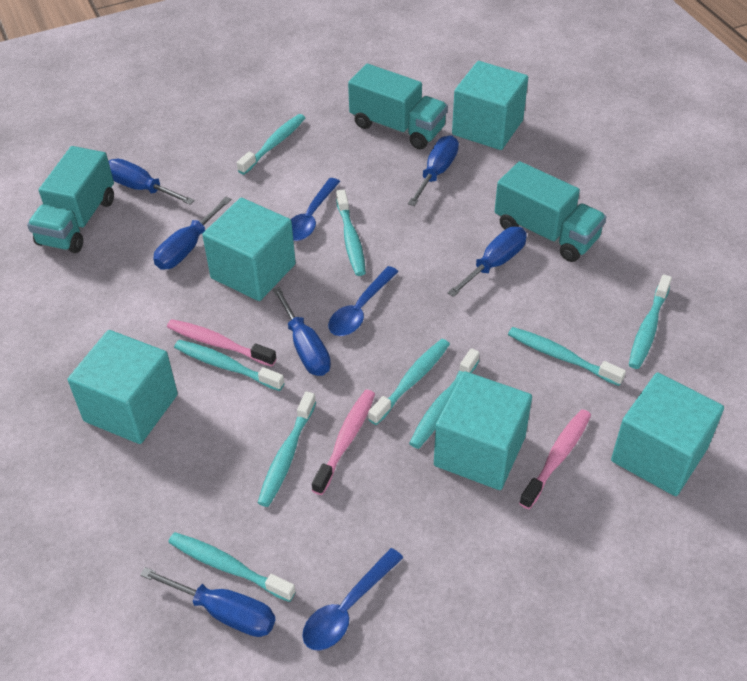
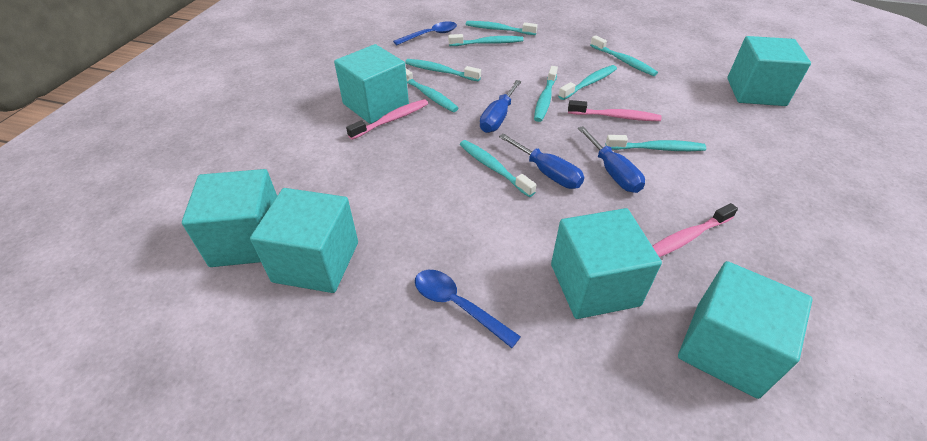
blue screwdriver: 6 -> 3
blue spoon: 3 -> 2
turquoise cube: 5 -> 6
turquoise truck: 3 -> 0

